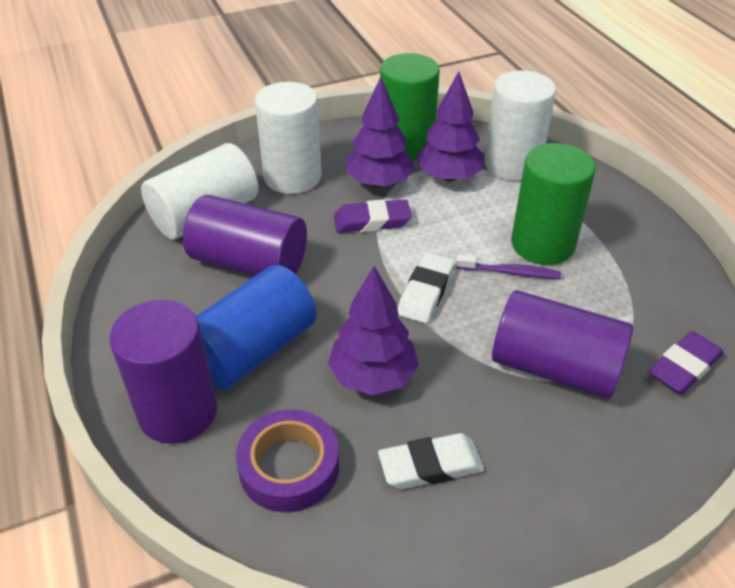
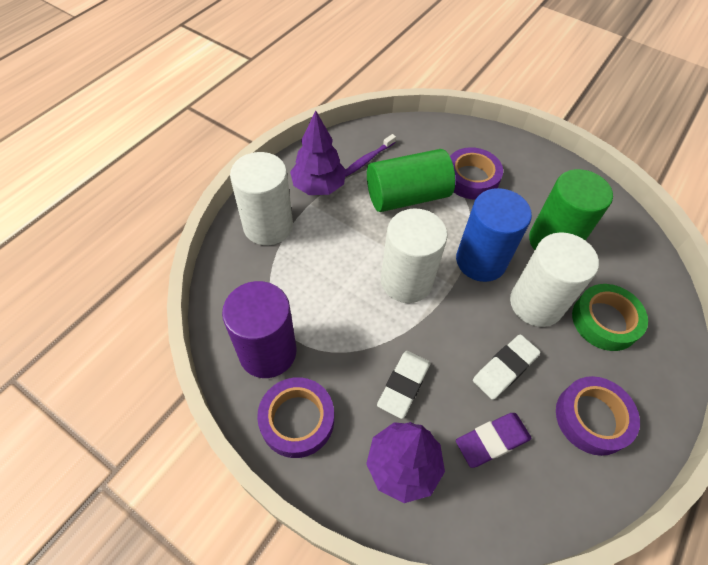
green tape: 0 -> 1
purple cylinder: 3 -> 1
purple eraser: 2 -> 1
purple tape: 1 -> 3
purple tree: 3 -> 2

